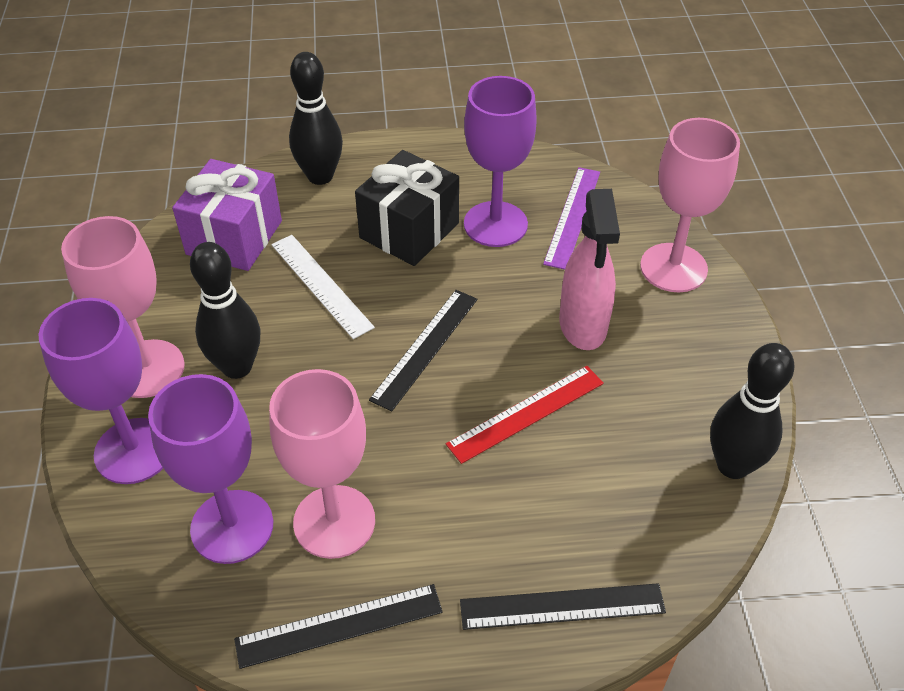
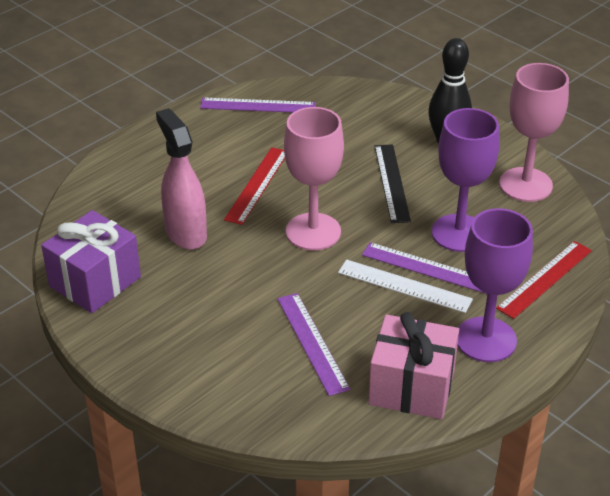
black bowling pin: 3 -> 1
black gift: 1 -> 0
black ruler: 3 -> 1
pink gift: 0 -> 1
pink goblet: 3 -> 2
purple goblet: 3 -> 2
purple ruler: 1 -> 3
red ruler: 1 -> 2

